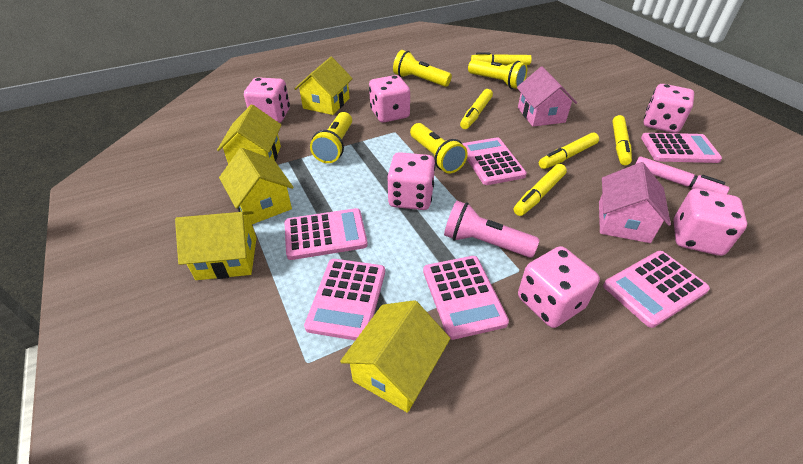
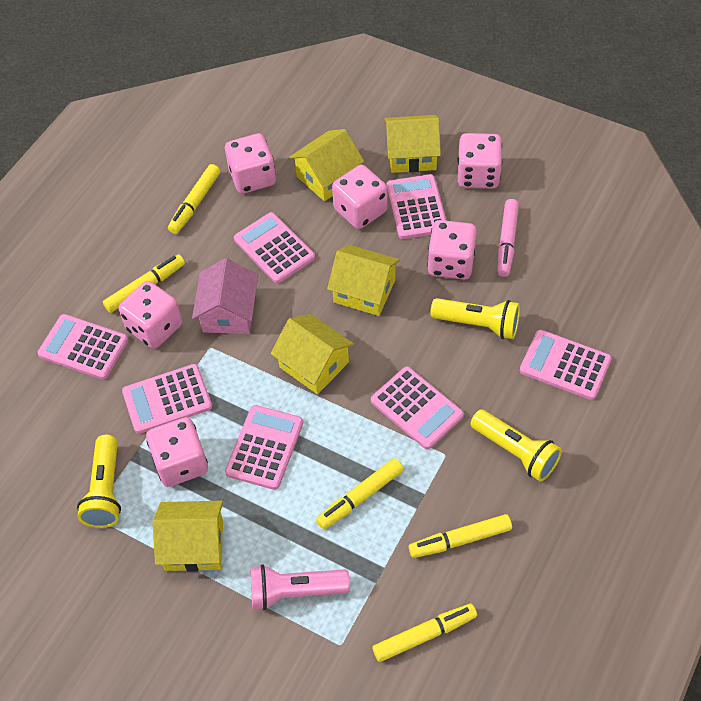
pink calculator: 6 -> 7
pink house: 2 -> 1
yellow flashlight: 4 -> 3

